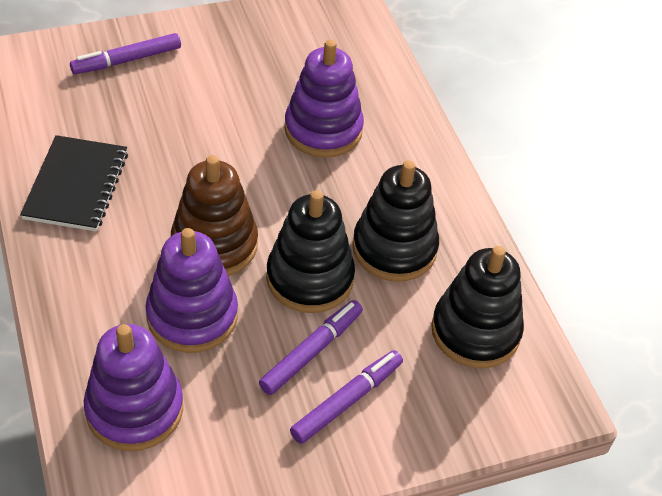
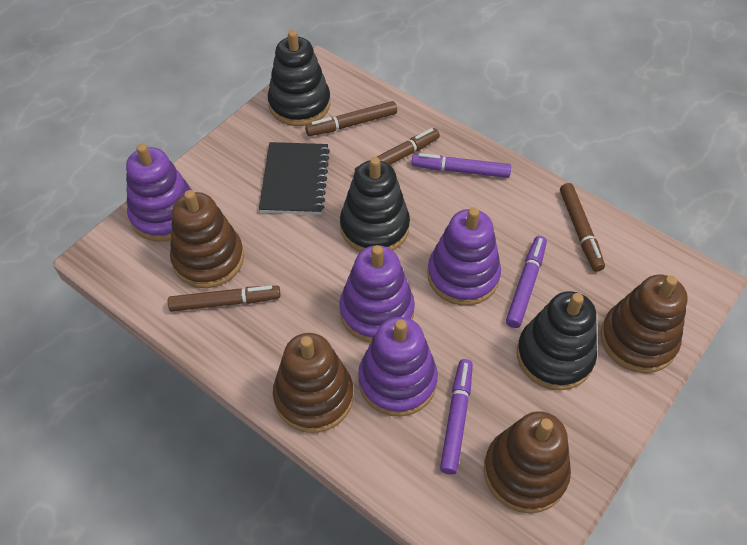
brown marker: 0 -> 4
brown stacking toy: 1 -> 4
purple stacking toy: 3 -> 4

